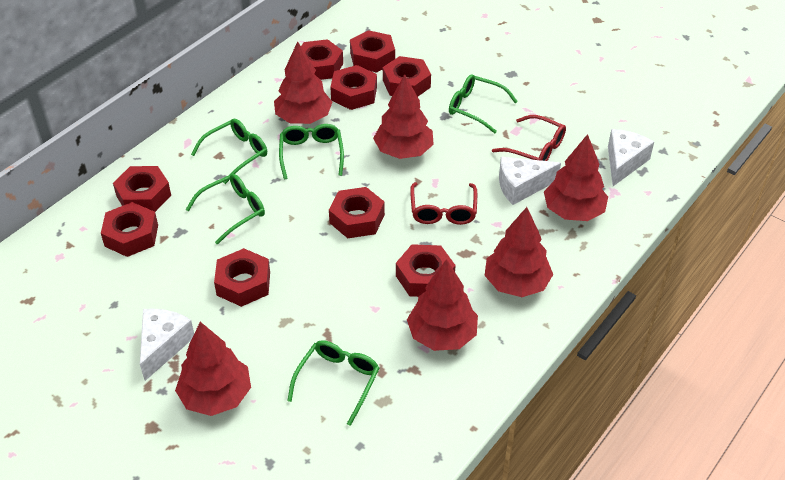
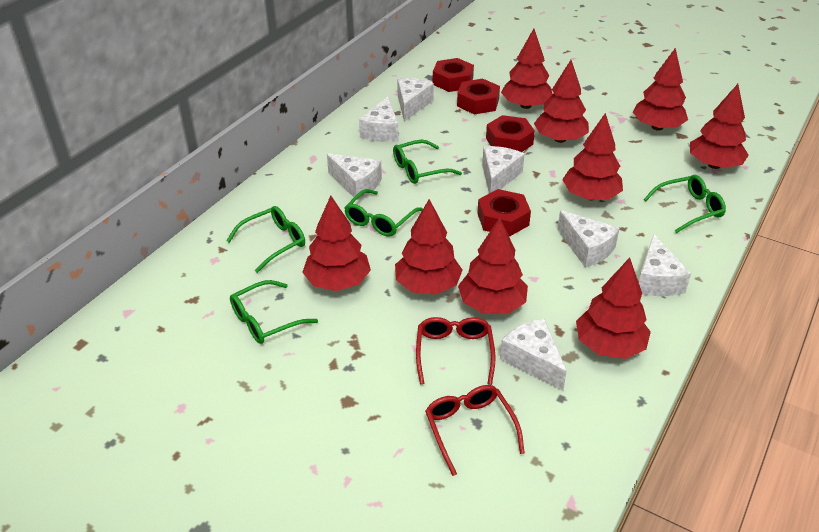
red nut: 9 -> 4
red tree: 6 -> 9
white cheese: 3 -> 7

